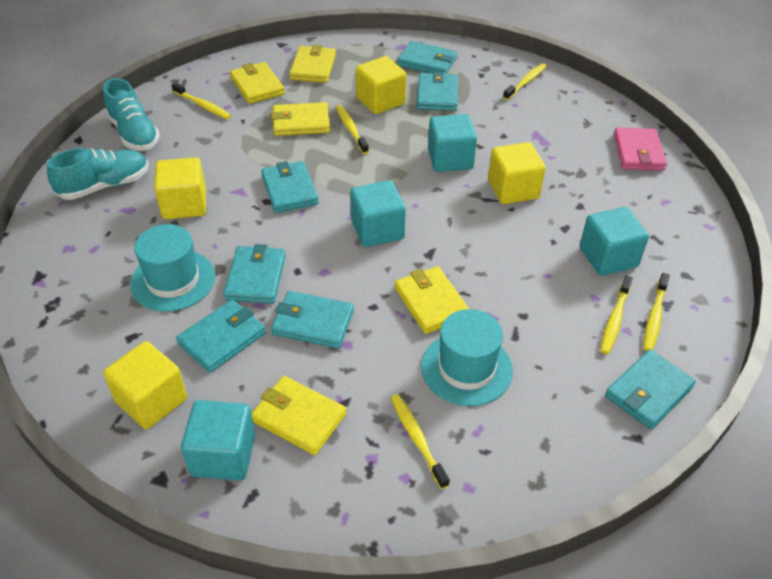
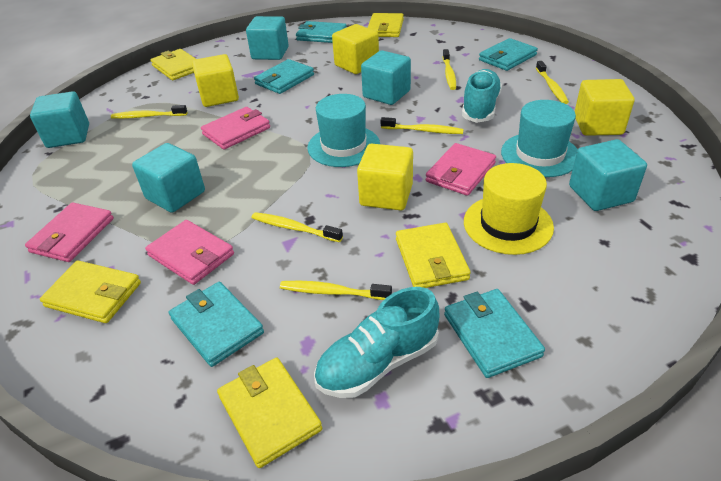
pink wallet: 1 -> 4
turquoise cube: 4 -> 5
turquoise wallet: 7 -> 5
yellow hat: 0 -> 1

